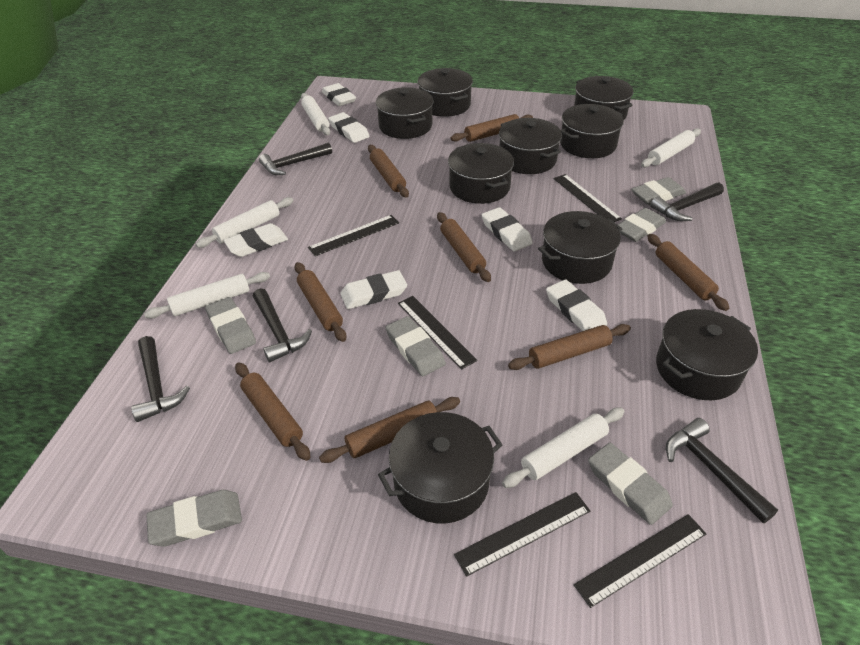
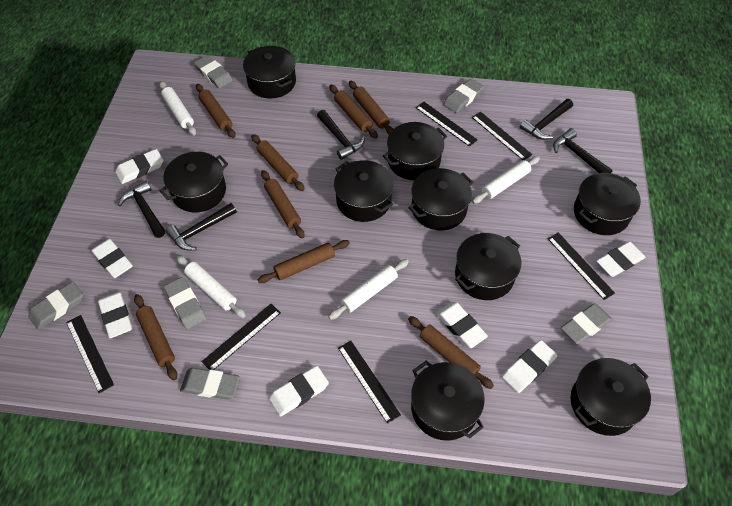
black ruler: 5 -> 6
white eraser: 6 -> 7
white rolling pin: 5 -> 4

